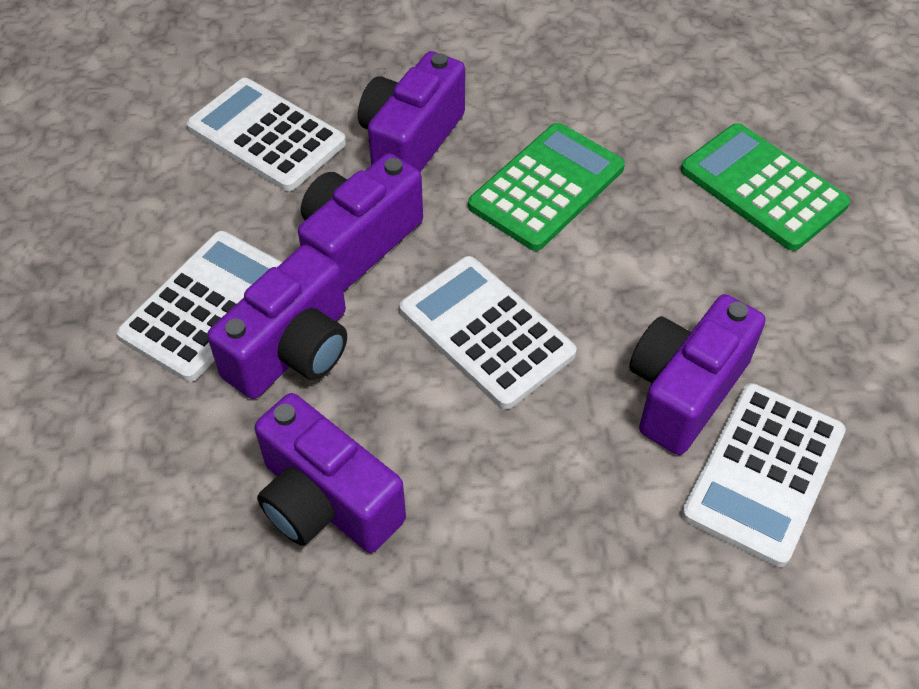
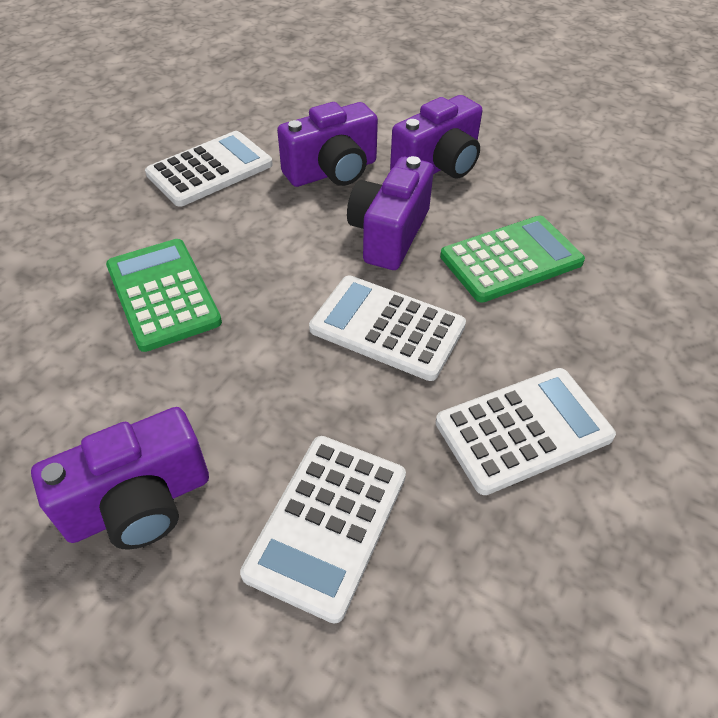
purple camera: 5 -> 4

